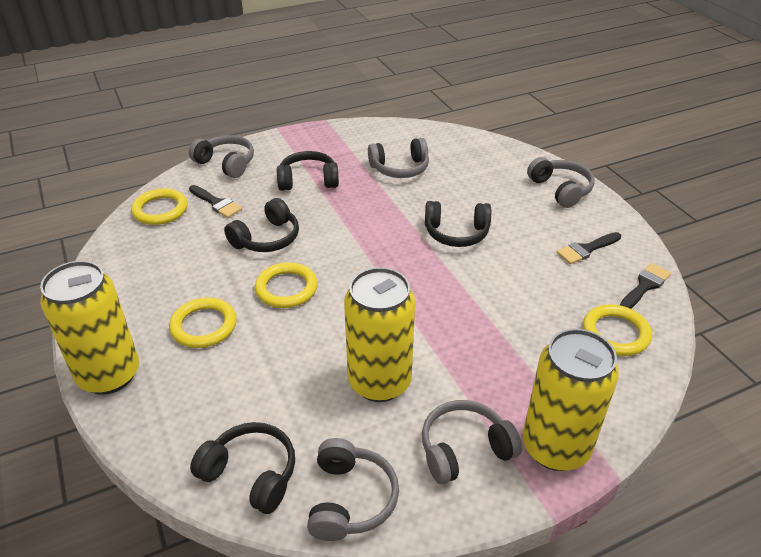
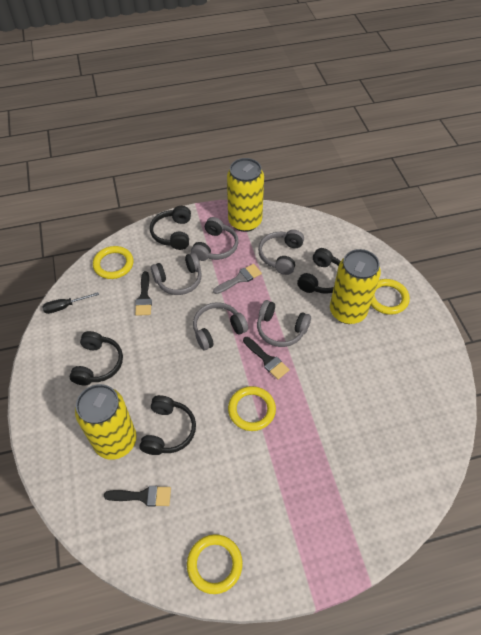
black screwdriver: 0 -> 1
grey brush: 0 -> 1

